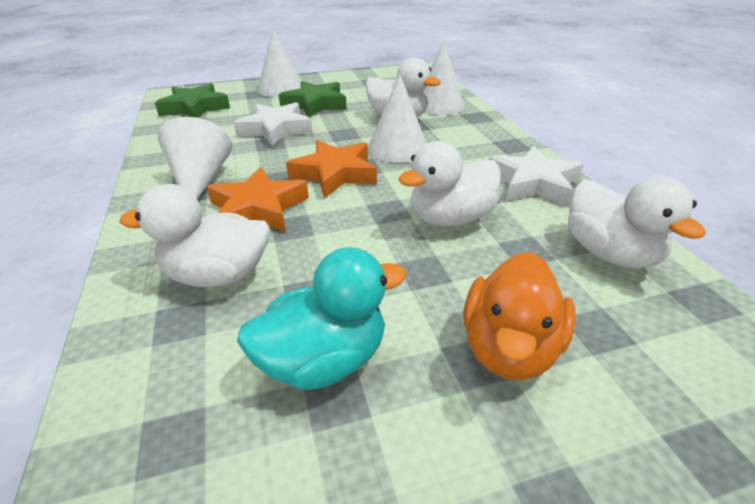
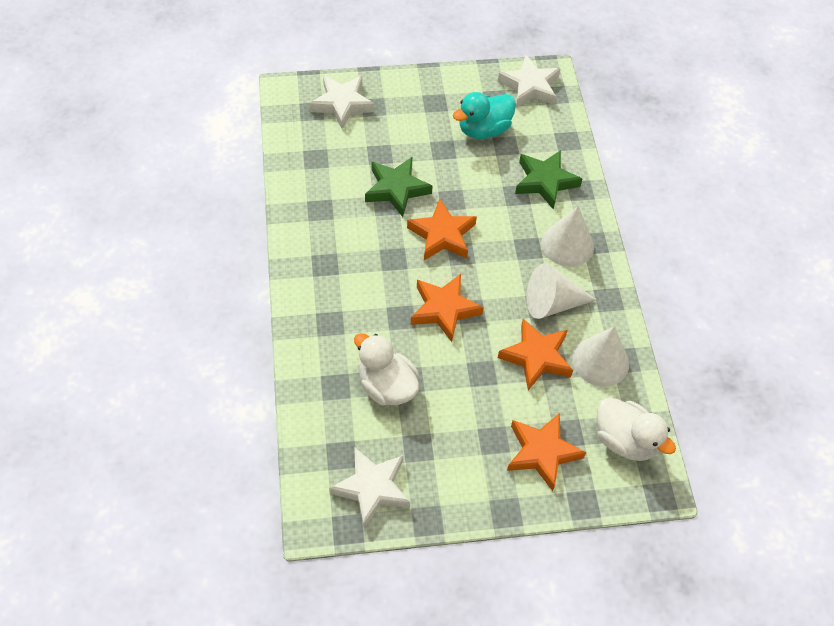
orange duck: 1 -> 0
orange star: 2 -> 4
white cone: 4 -> 3
white duck: 4 -> 2
white star: 2 -> 3

